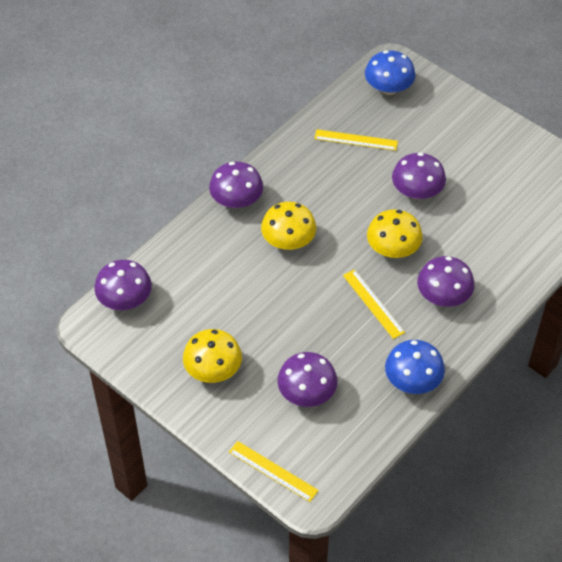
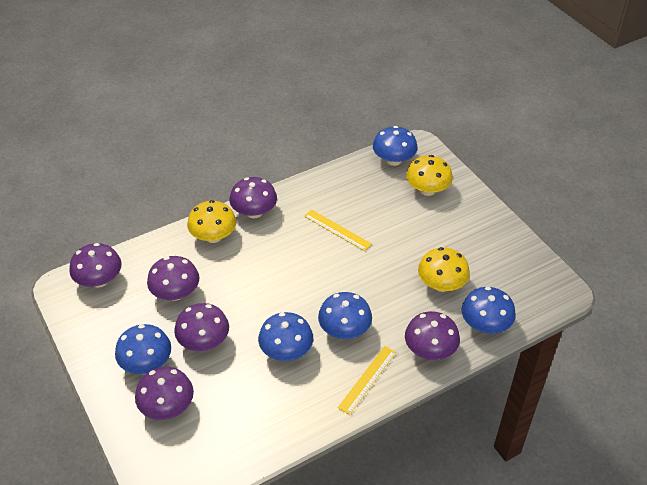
blue mushroom: 2 -> 5
purple mushroom: 5 -> 6
yellow ruler: 3 -> 2

